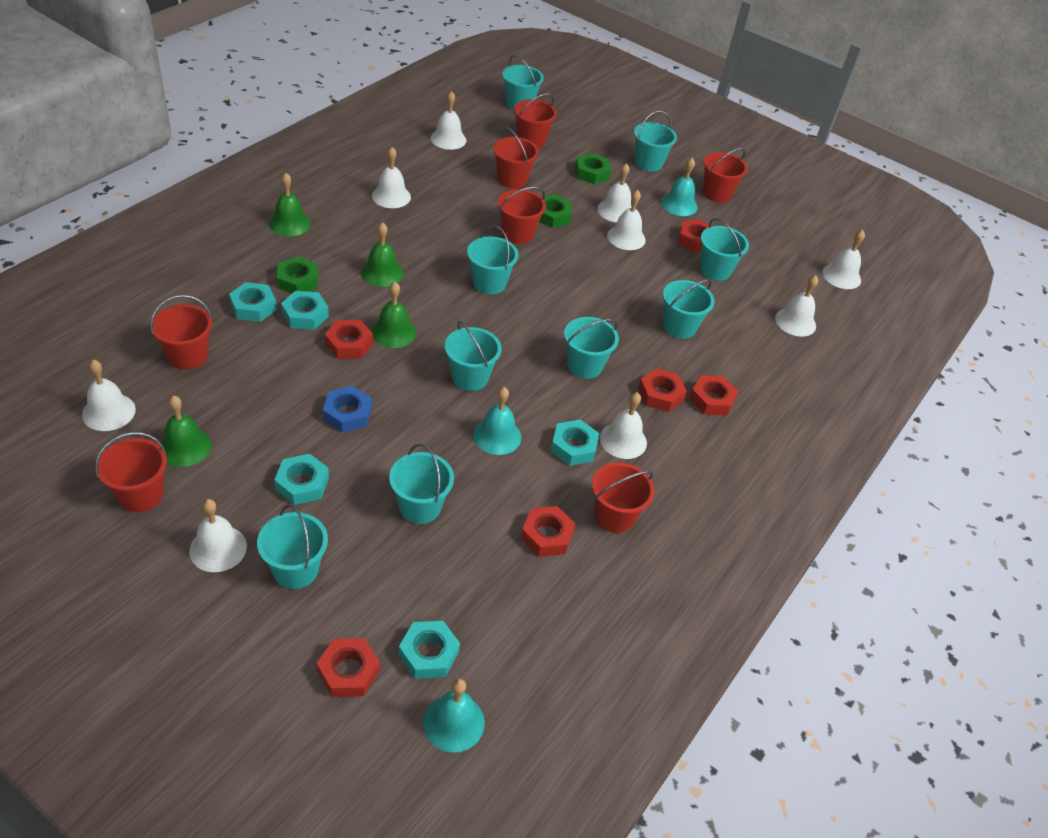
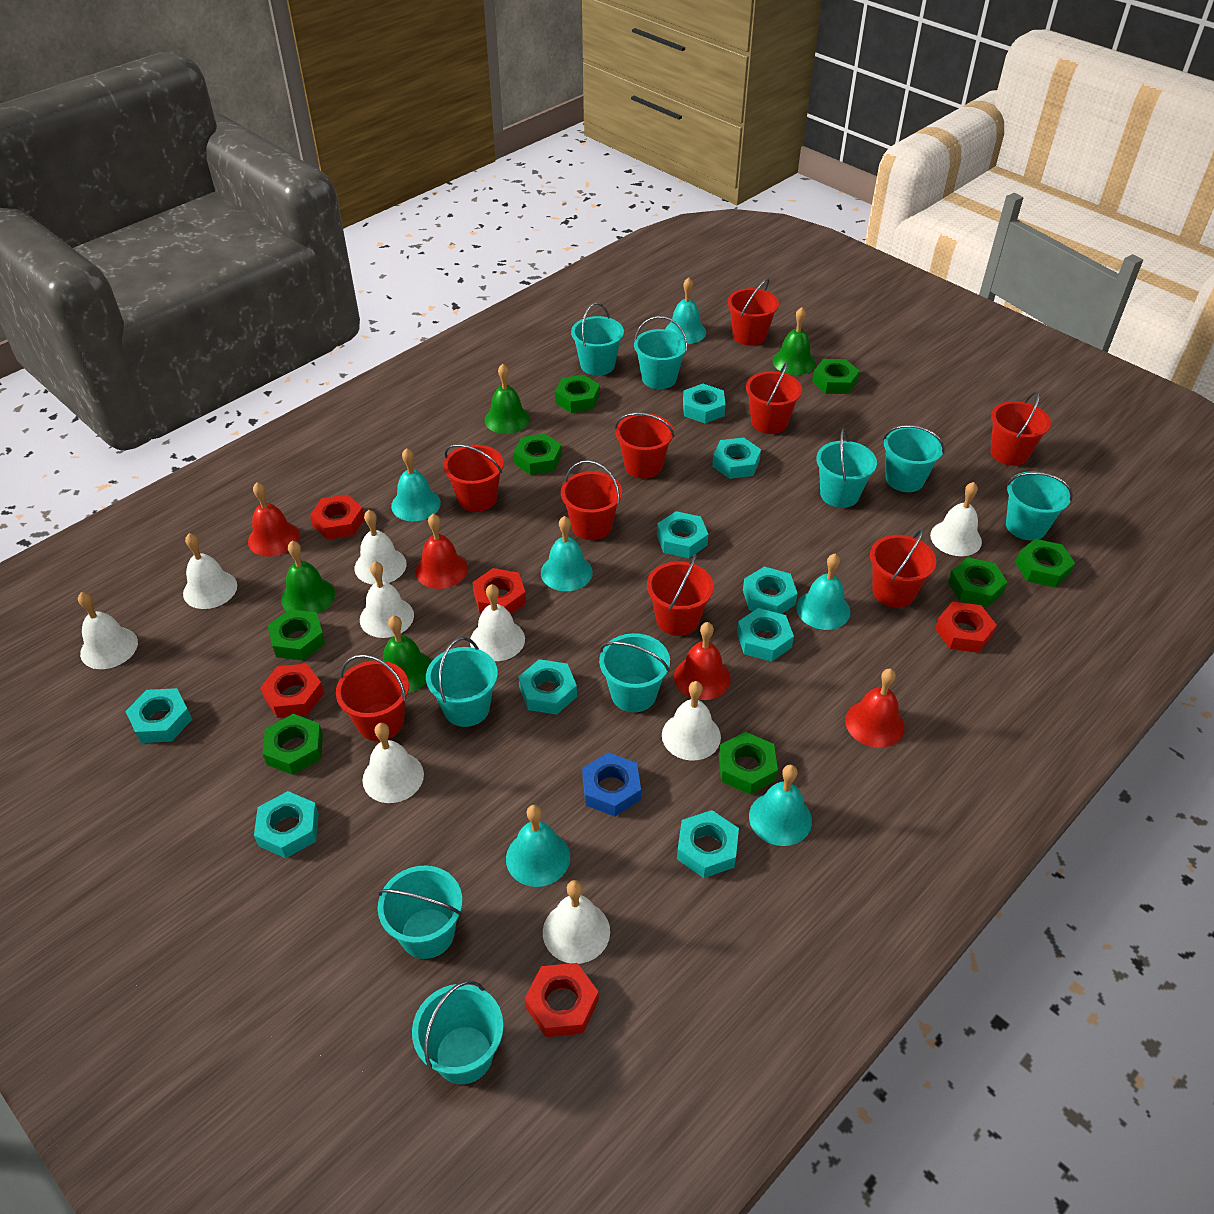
green nut: 3 -> 8
red bell: 0 -> 4
red bucket: 7 -> 9
red nut: 6 -> 5
turquoise bell: 3 -> 6
turquoise nut: 5 -> 9

